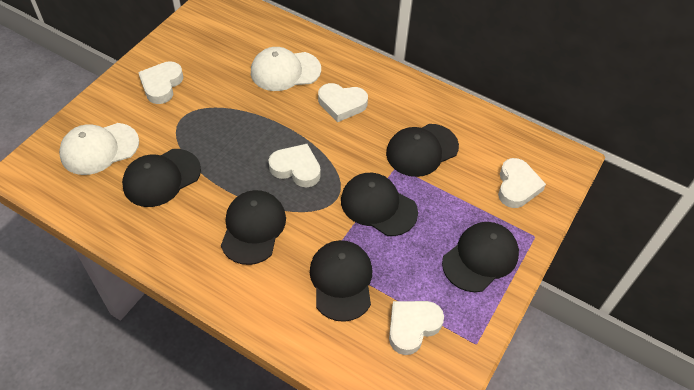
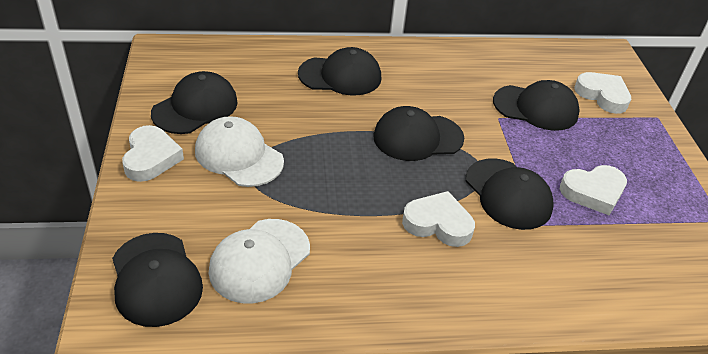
white heart: 5 -> 4

